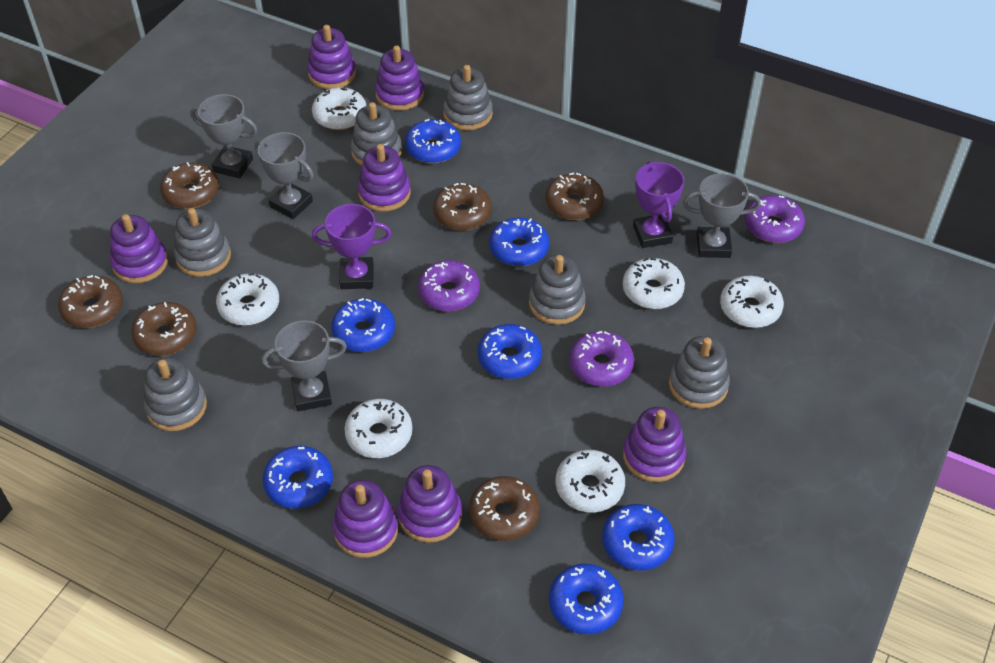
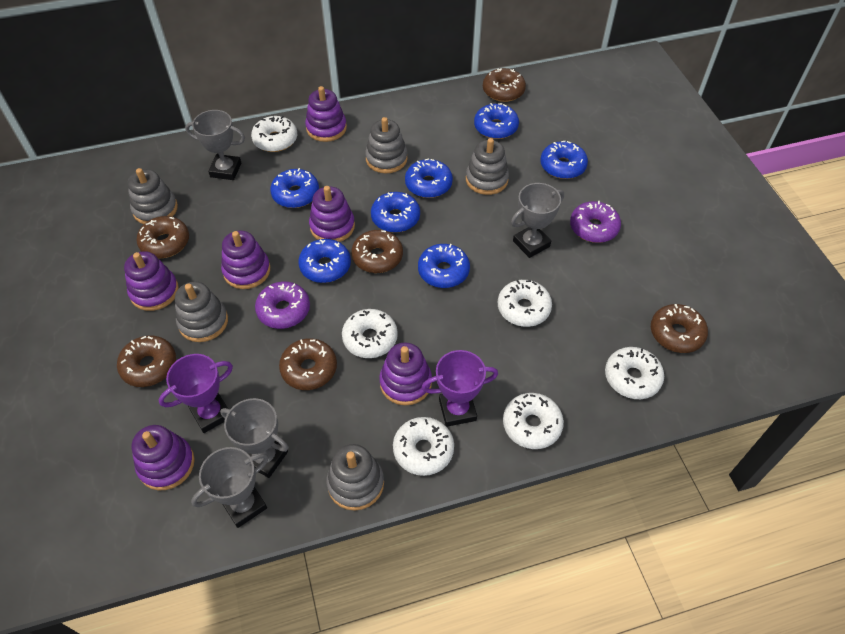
grey stacking toy: 6 -> 5
purple donut: 3 -> 2
purple stacking toy: 7 -> 6

